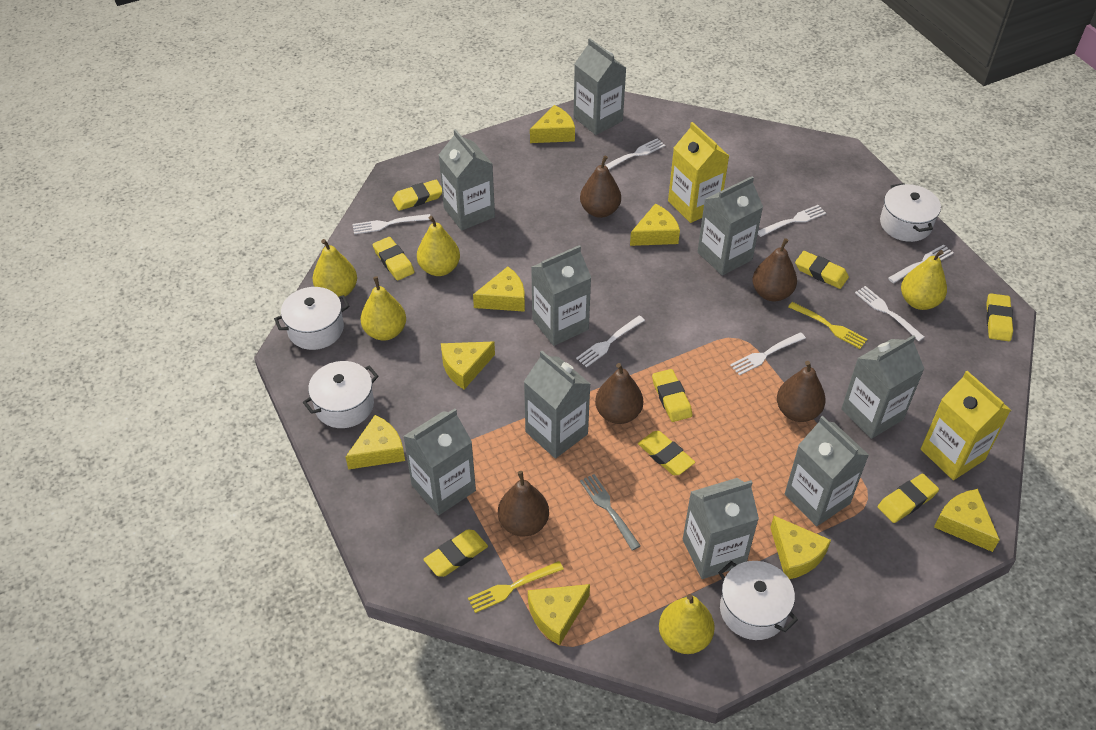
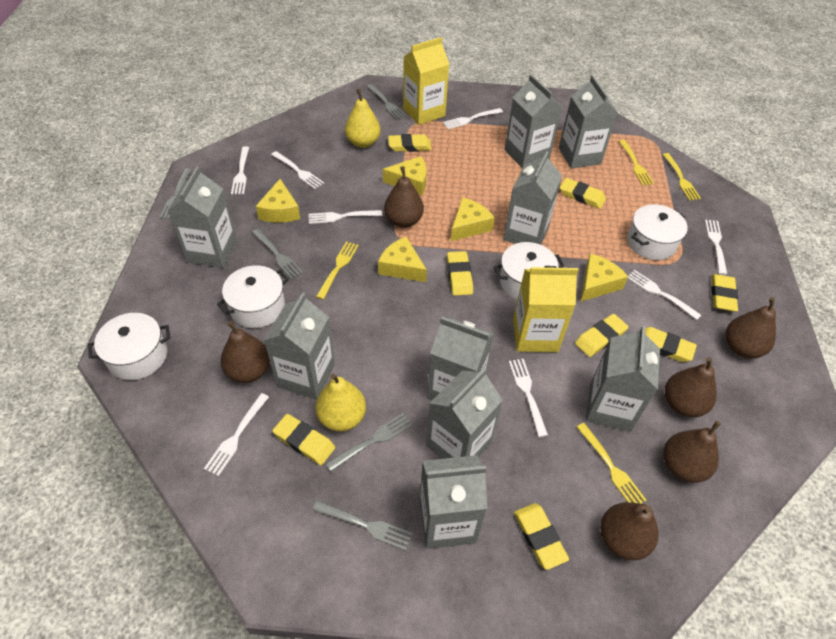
brown pear: 5 -> 6
grey fork: 1 -> 5
white fork: 7 -> 8
yellow cheese: 8 -> 5
yellow fork: 2 -> 4
yellow pear: 5 -> 2

